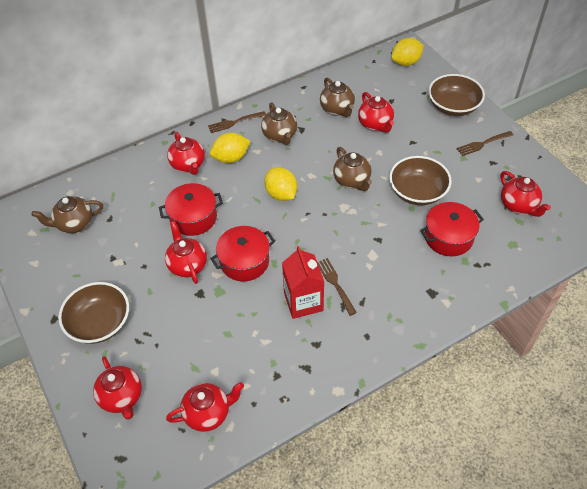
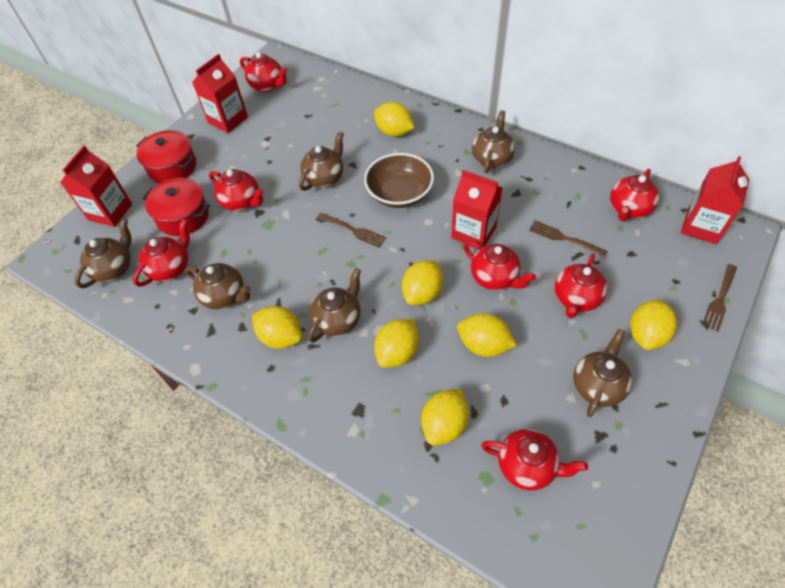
brown bowl: 3 -> 1
brown teapot: 4 -> 6
red carton: 1 -> 4
red pot: 3 -> 2
red teapot: 6 -> 7
yellow lemon: 3 -> 7

